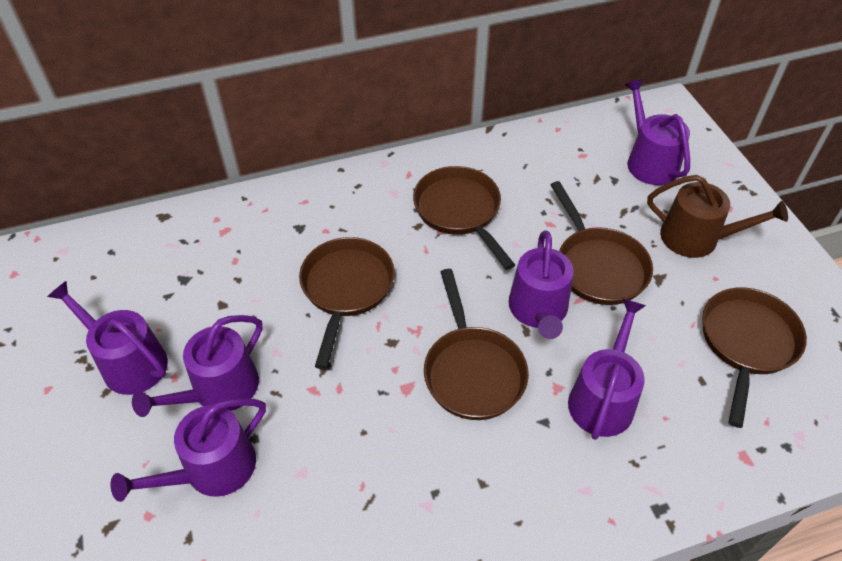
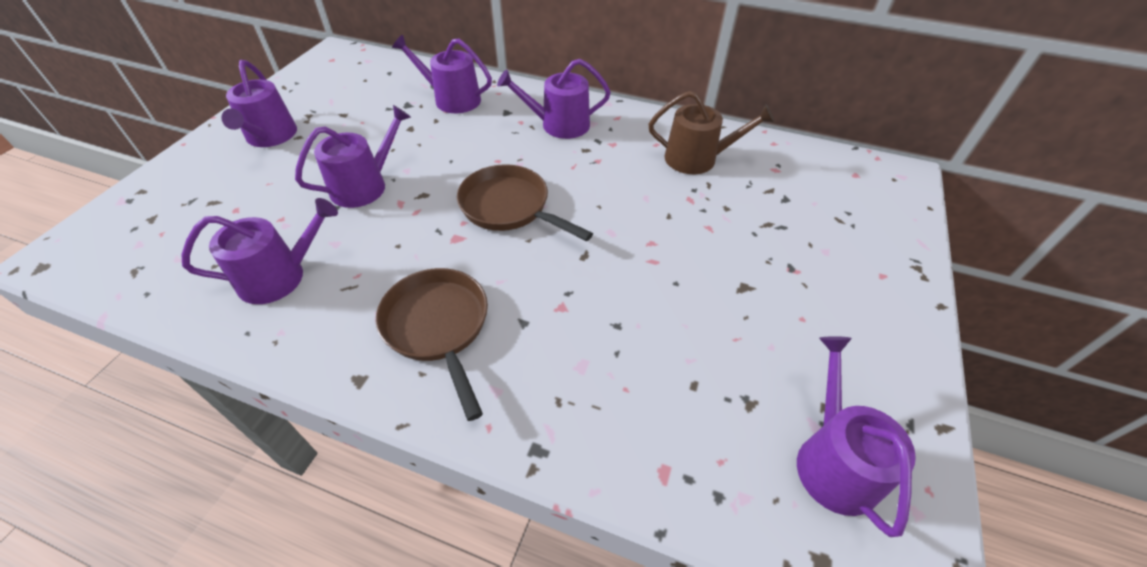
brown pan: 5 -> 2

